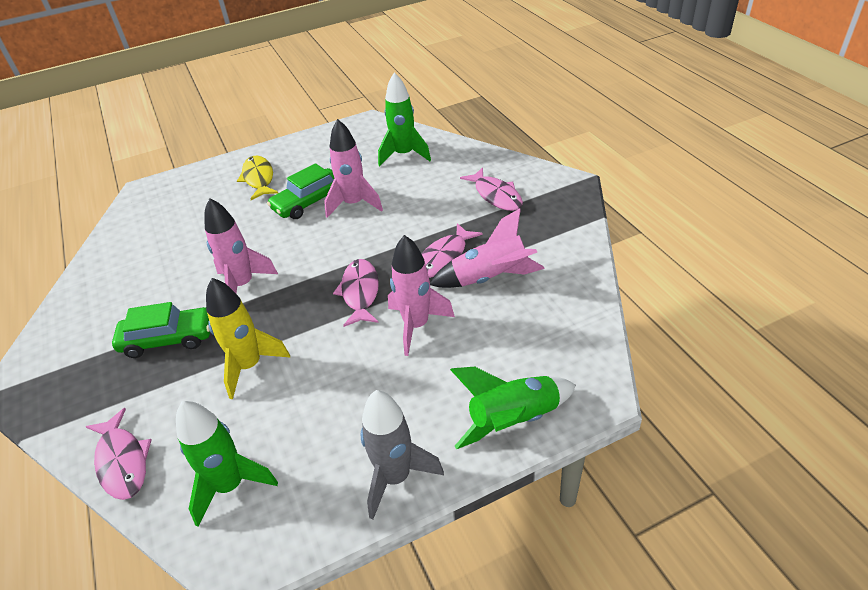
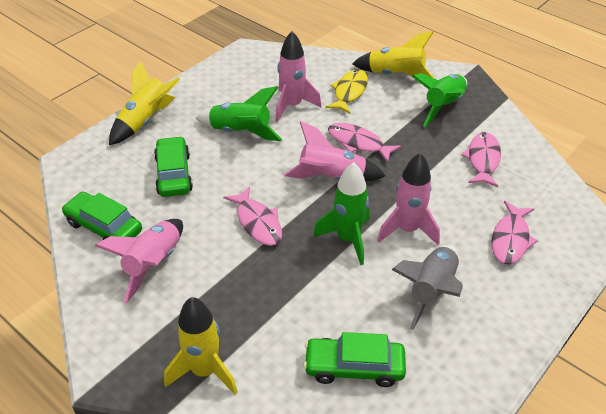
green car: 2 -> 3
yellow rocket: 1 -> 3

